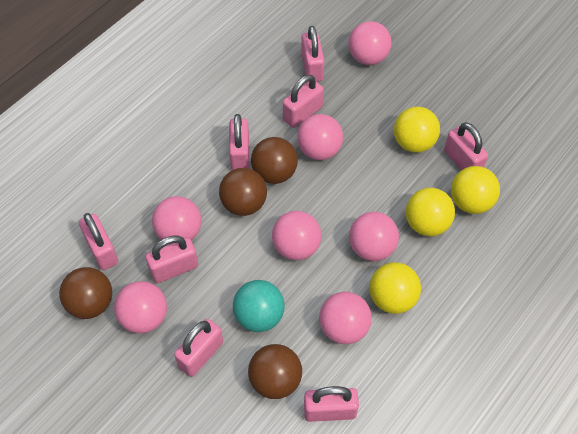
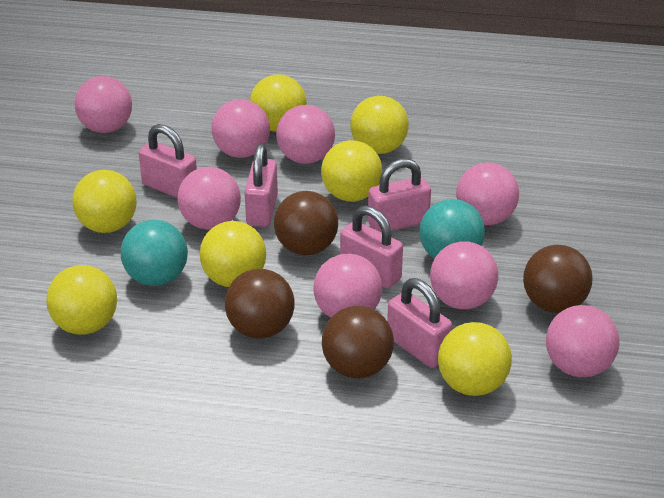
pink ball: 7 -> 8
pink padlock: 8 -> 5
turquoise ball: 1 -> 2
yellow ball: 4 -> 7

